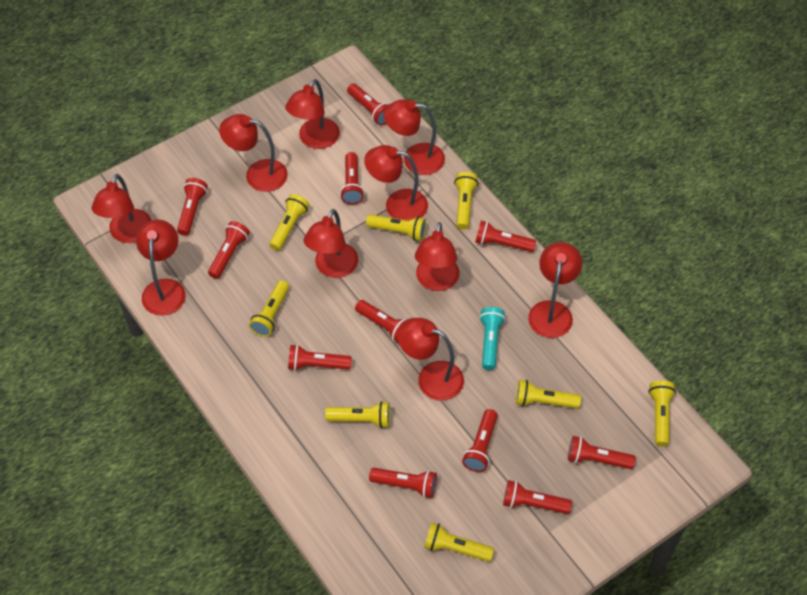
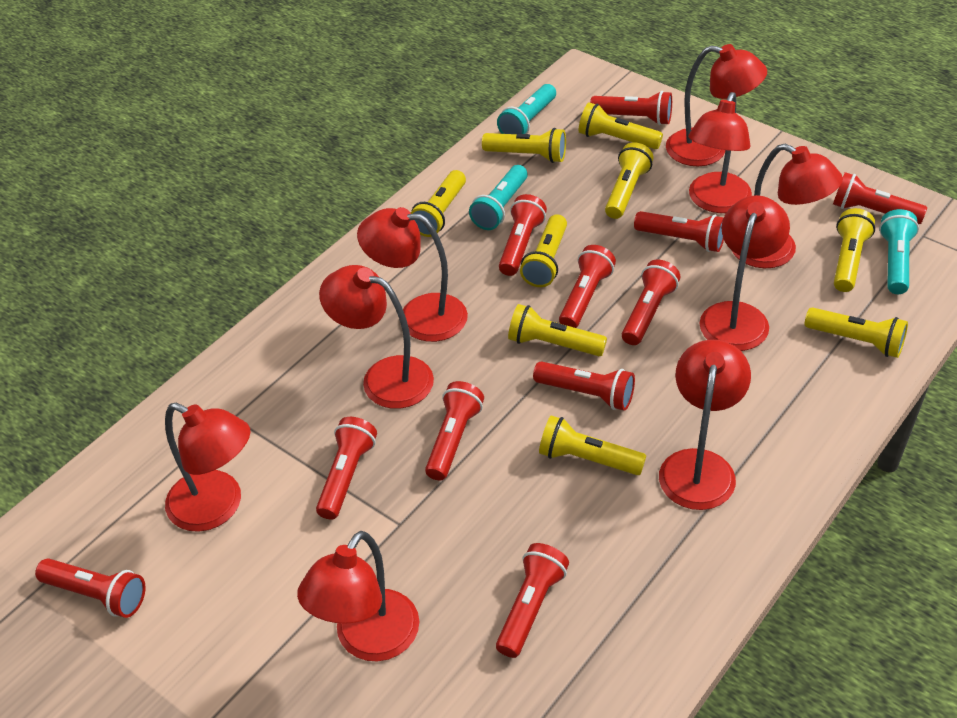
red lamp: 10 -> 9
turquoise flashlight: 1 -> 3
yellow flashlight: 8 -> 9

